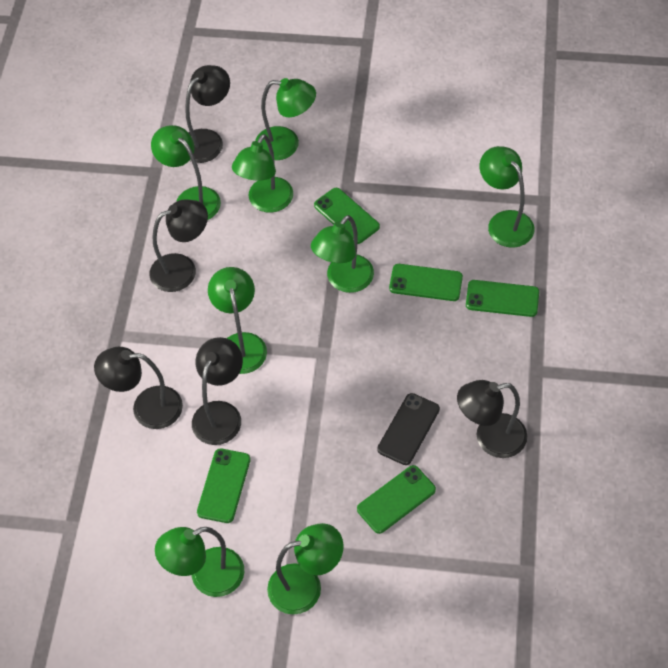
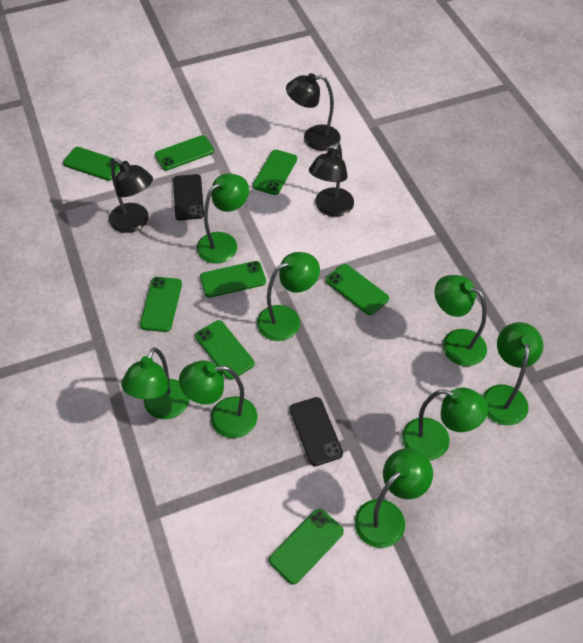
black lamp: 5 -> 3
black phone: 1 -> 2
green phone: 5 -> 8

